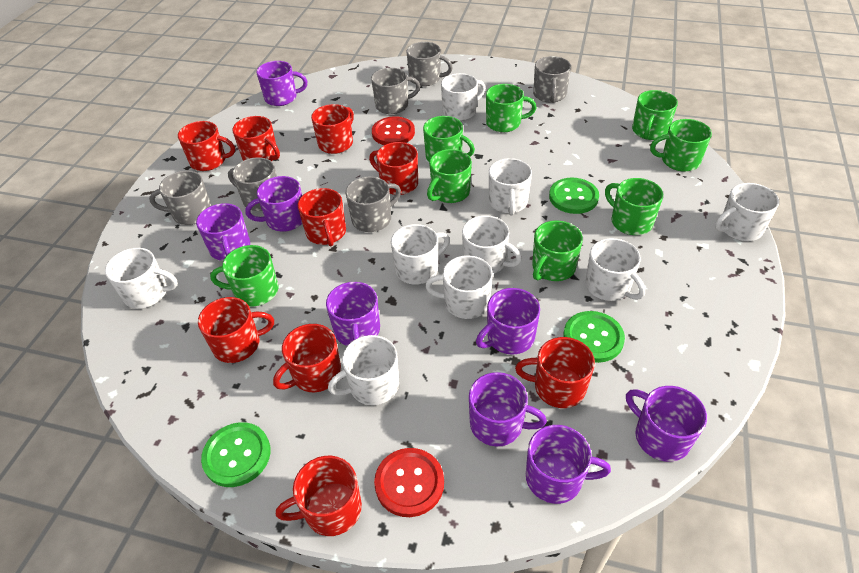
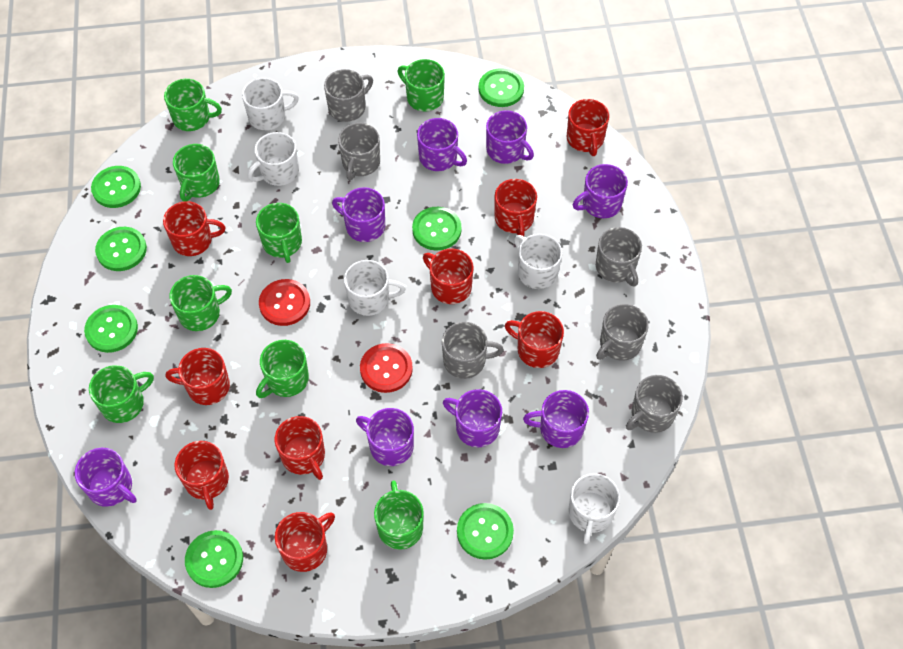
green button: 3 -> 7
white mug: 9 -> 5

